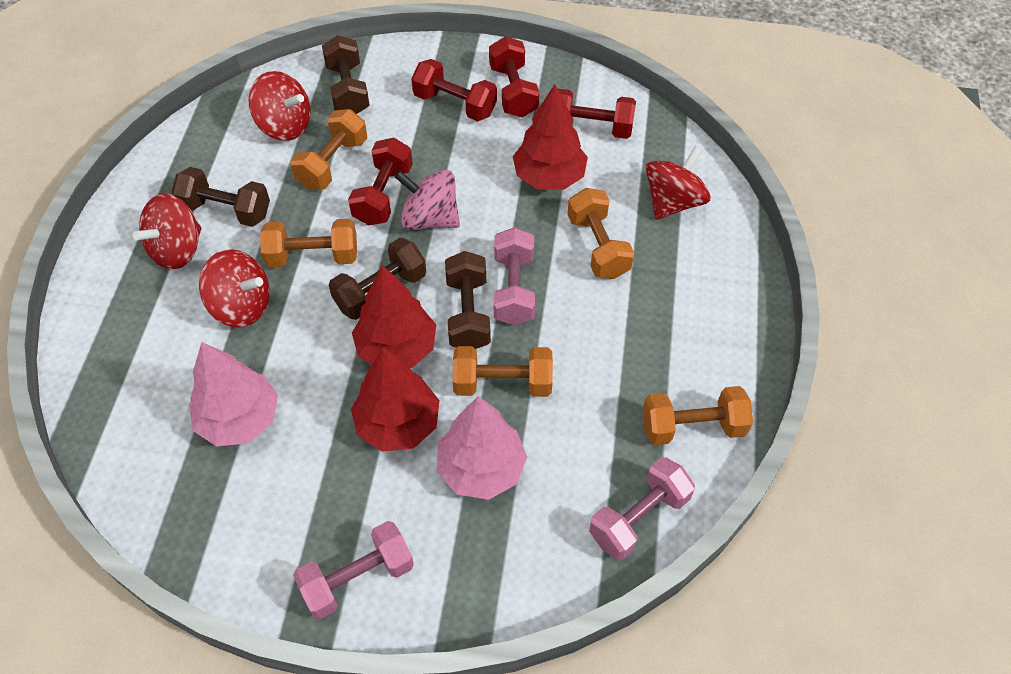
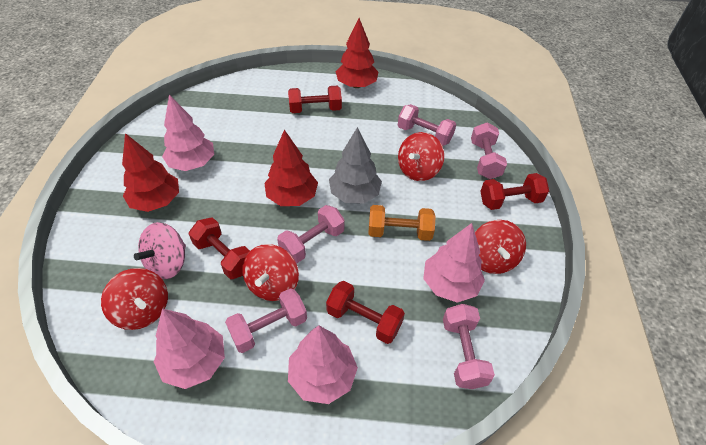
brown dumbbell: 4 -> 0
grey tree: 0 -> 1
orange dumbbell: 5 -> 1
pink dumbbell: 3 -> 5
pink tree: 2 -> 4

